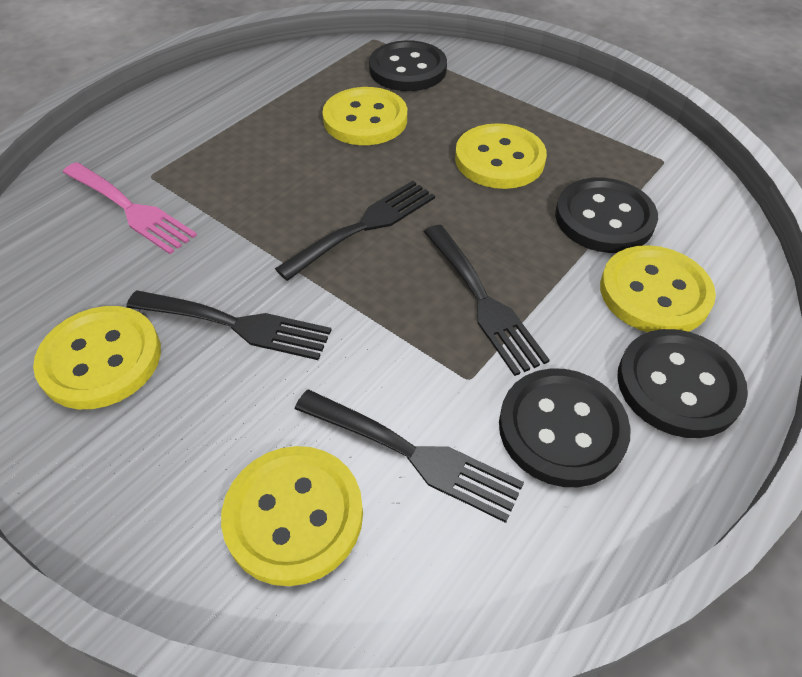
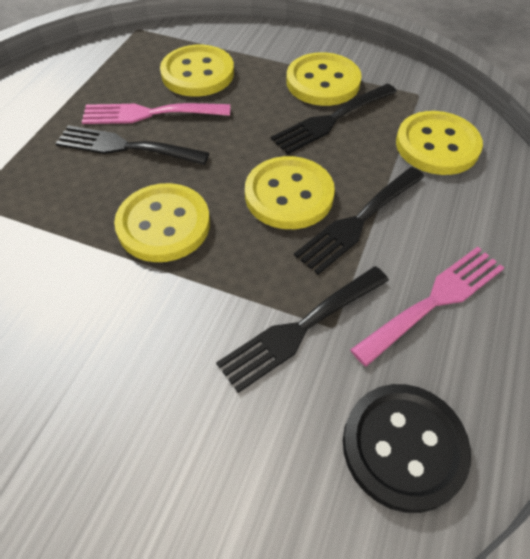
black button: 4 -> 1
pink fork: 1 -> 2

